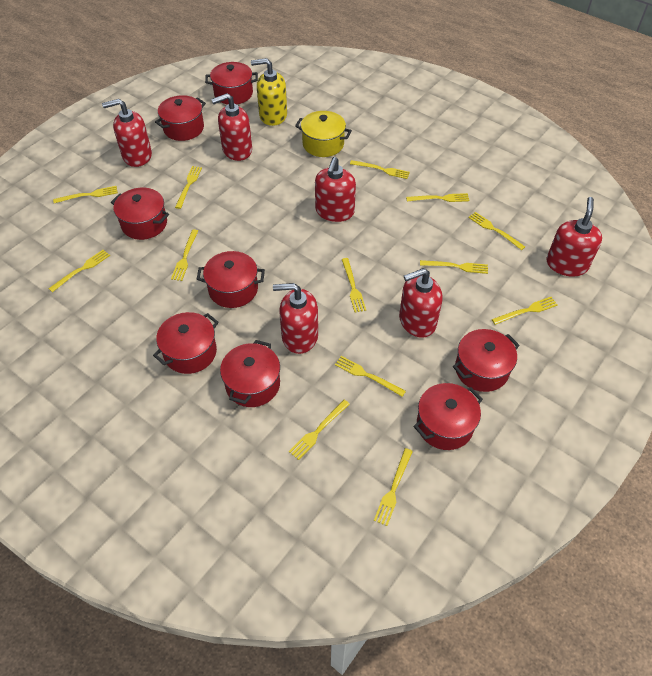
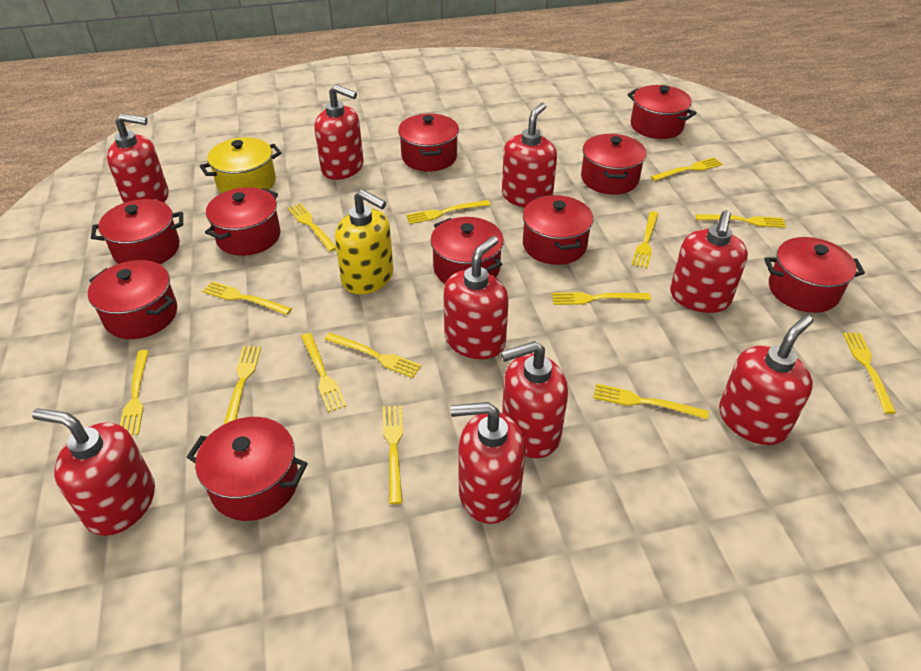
red pot: 8 -> 10
red soap dispenser: 6 -> 9
yellow fork: 13 -> 14

